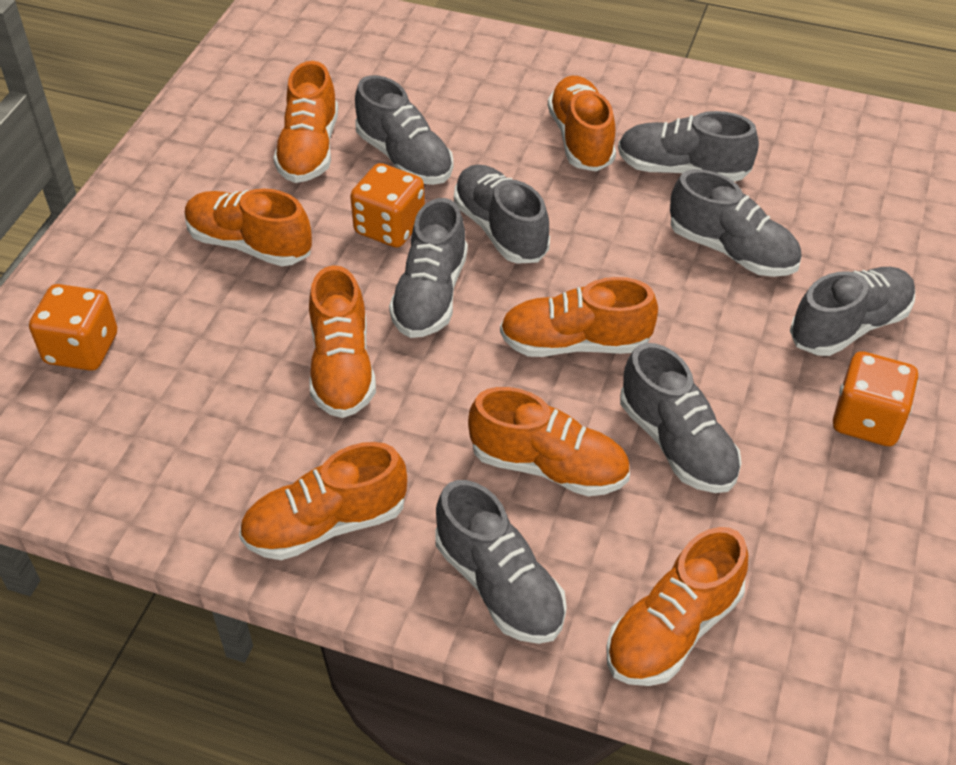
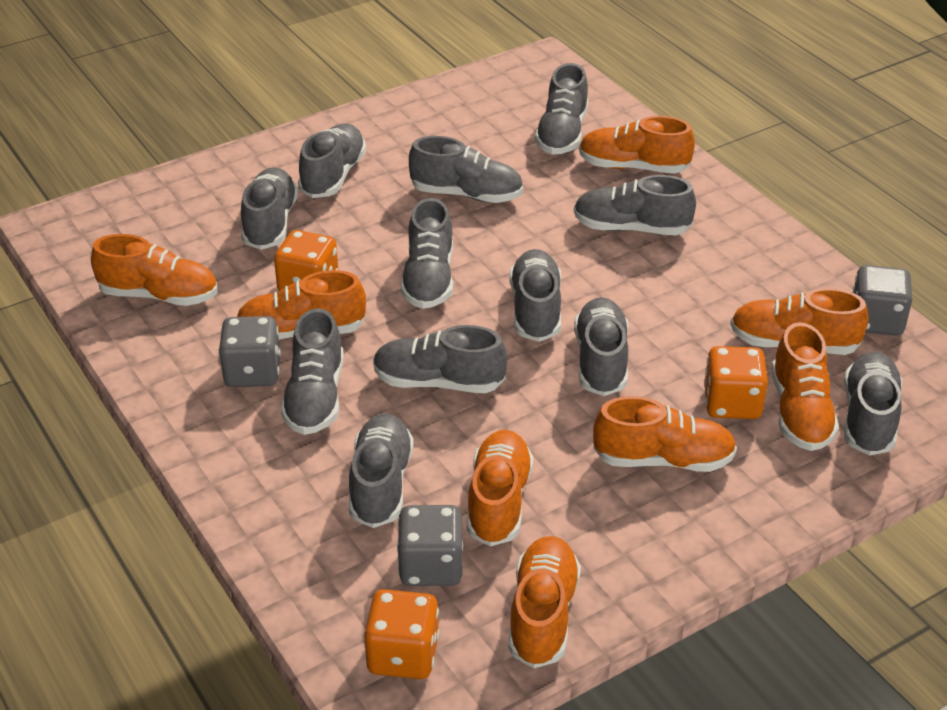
grey dice: 0 -> 3
grey shoe: 8 -> 12

